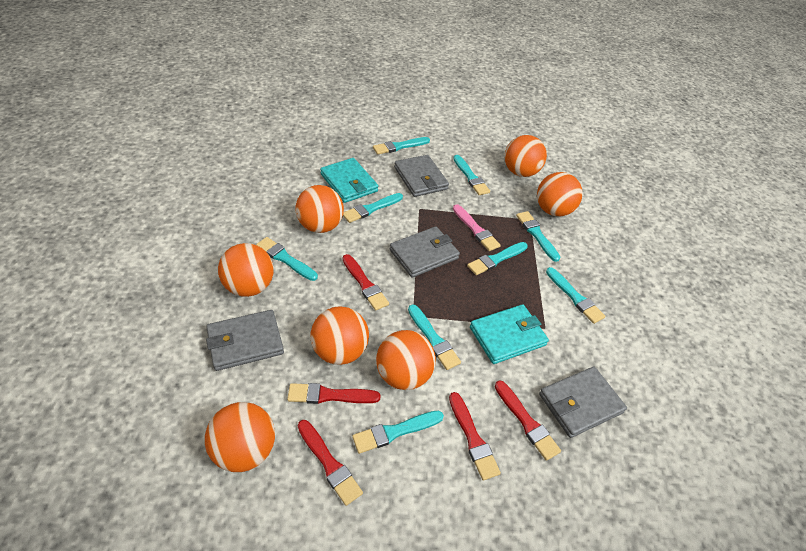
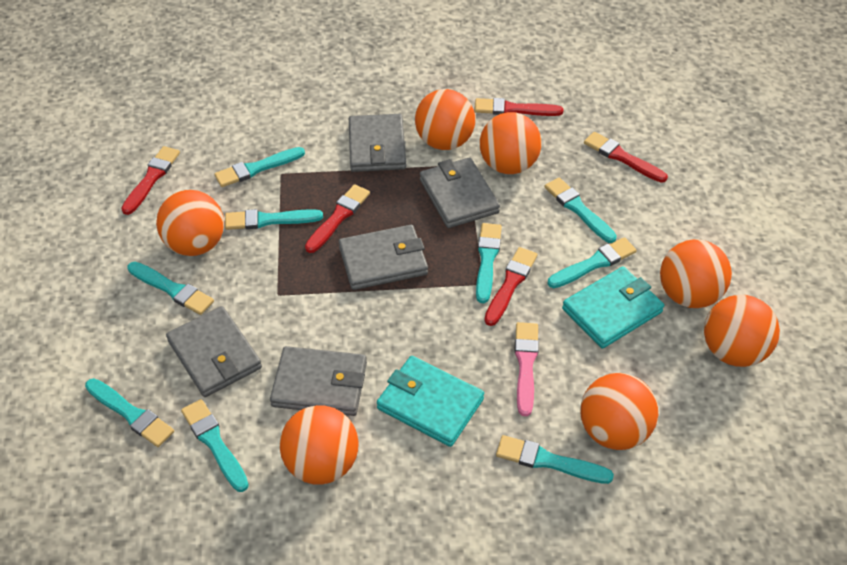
grey wallet: 4 -> 5

